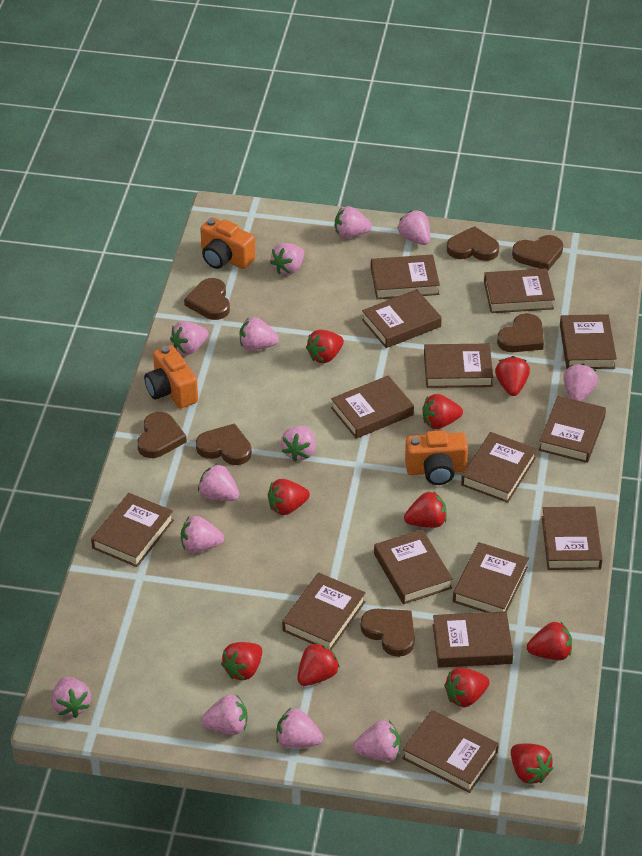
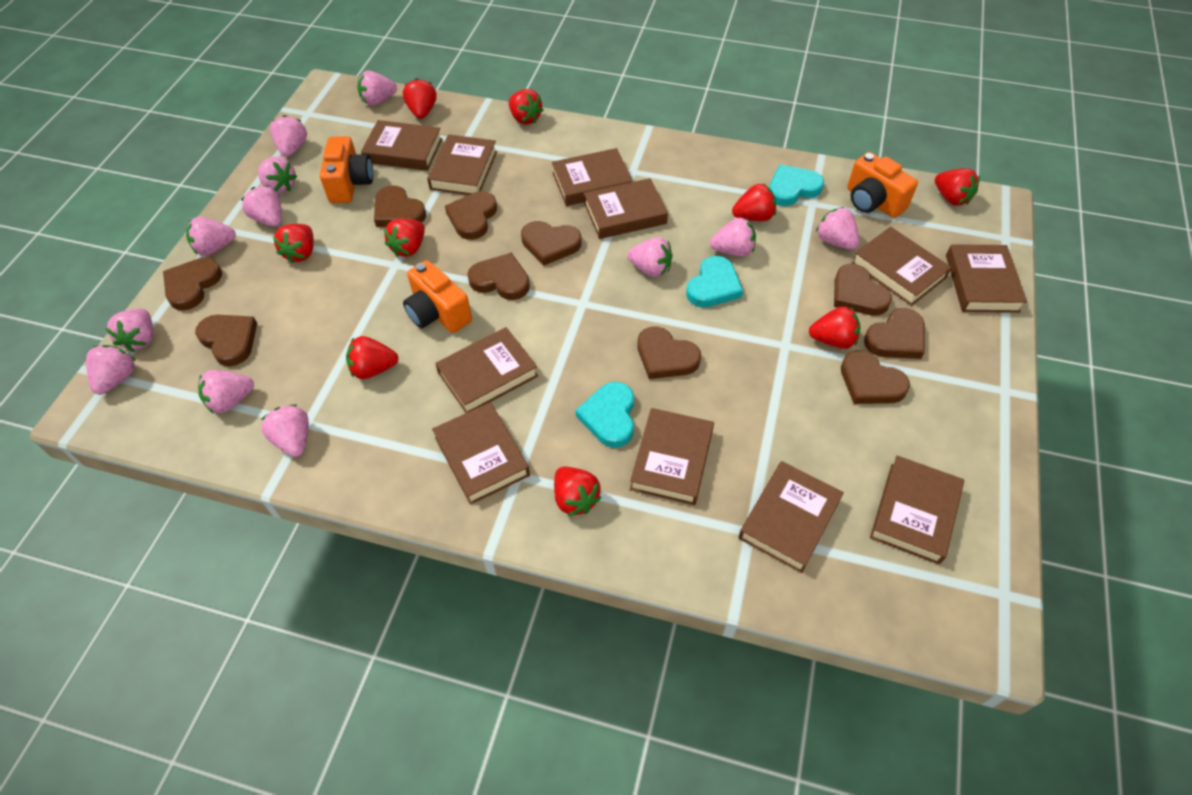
brown book: 15 -> 11
brown heart: 7 -> 10
pink strawberry: 13 -> 12
red strawberry: 10 -> 9
turquoise heart: 0 -> 3

